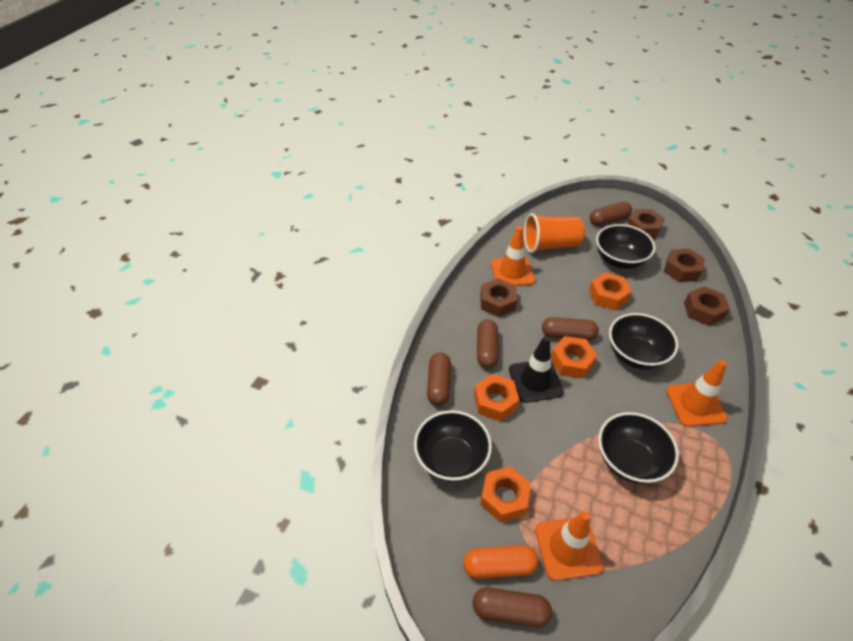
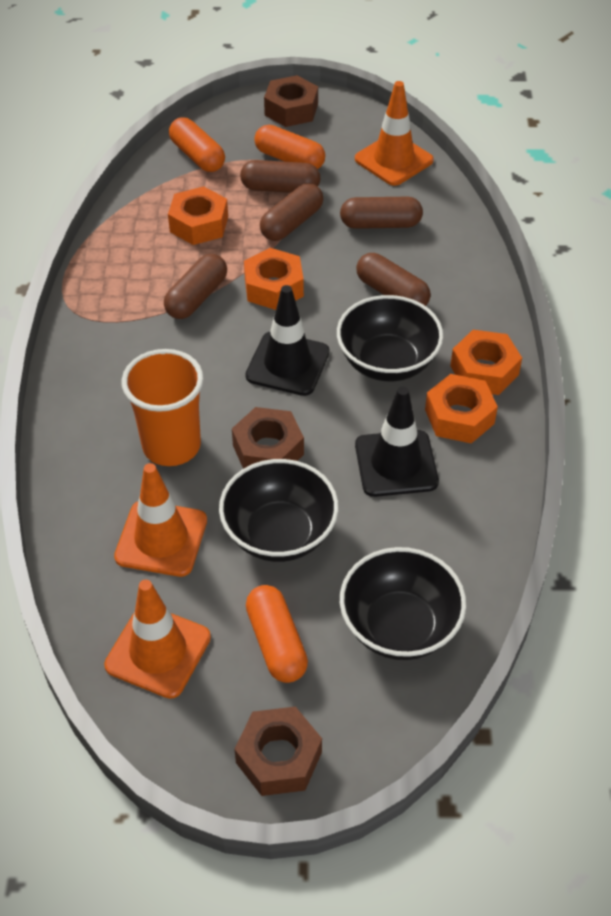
black bowl: 4 -> 3
black traffic cone: 1 -> 2
brown nut: 4 -> 3
orange capsule: 1 -> 3

